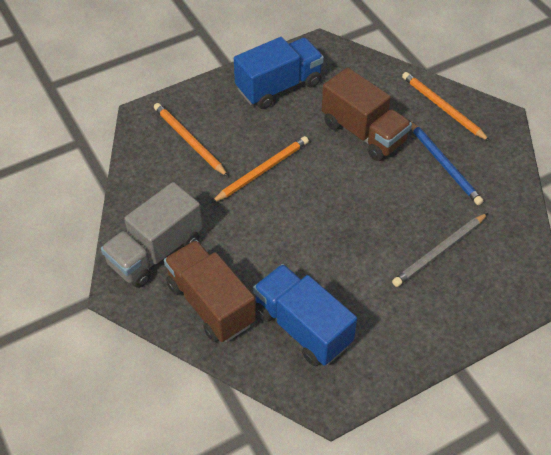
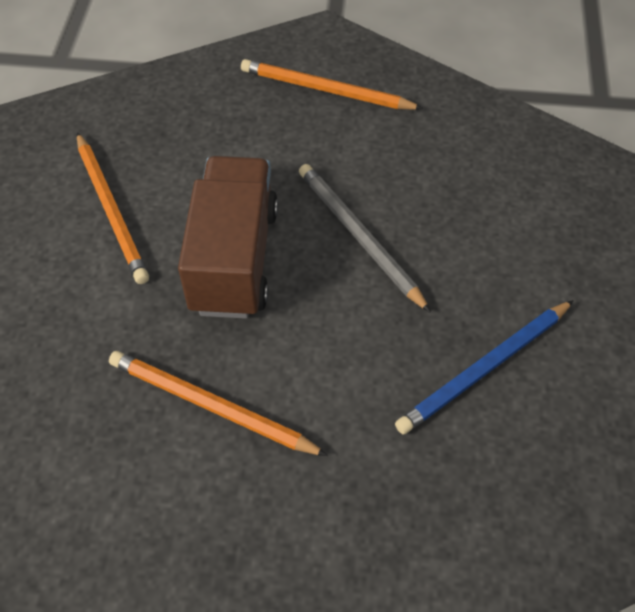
blue truck: 2 -> 0
brown truck: 2 -> 1
grey truck: 1 -> 0

